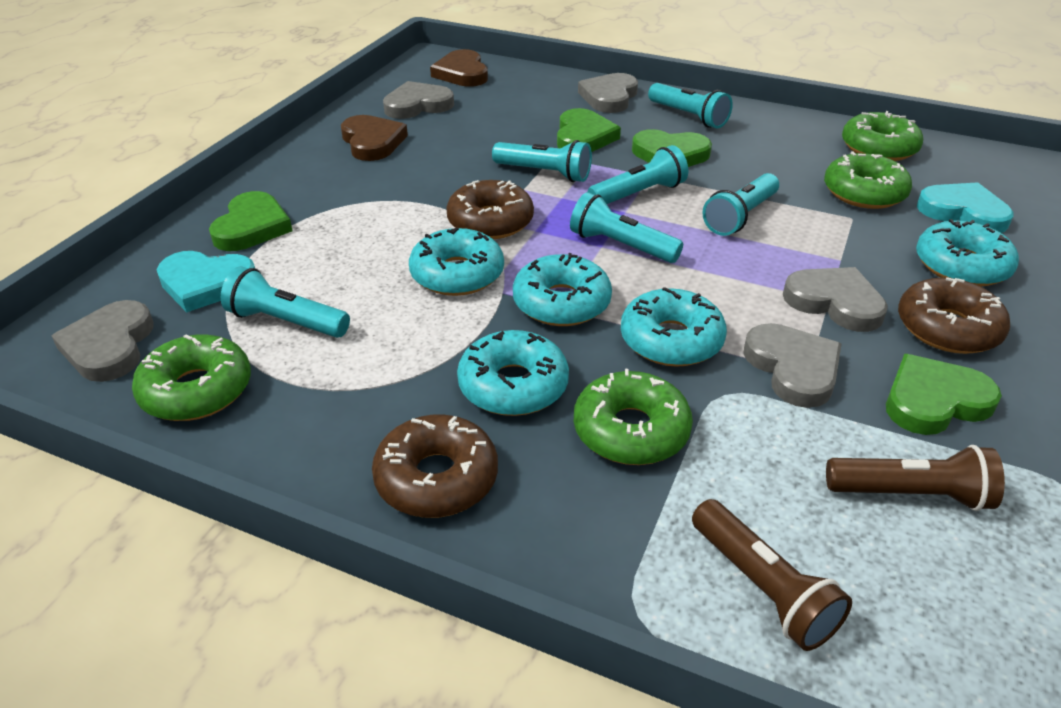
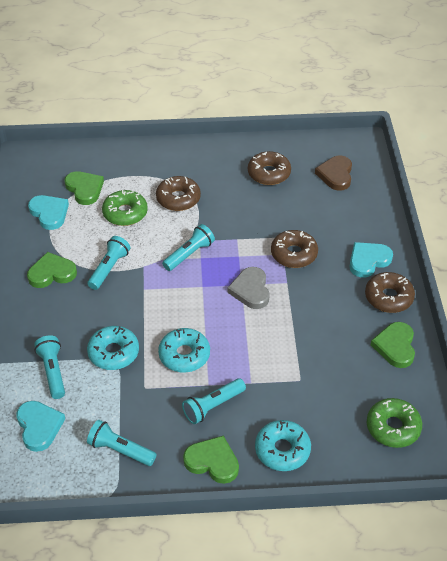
brown donut: 3 -> 4
brown flashlight: 2 -> 0
brown heart: 2 -> 1
green donut: 4 -> 2
grey heart: 5 -> 1
turquoise donut: 5 -> 3
turquoise flashlight: 6 -> 5
turquoise heart: 2 -> 3

